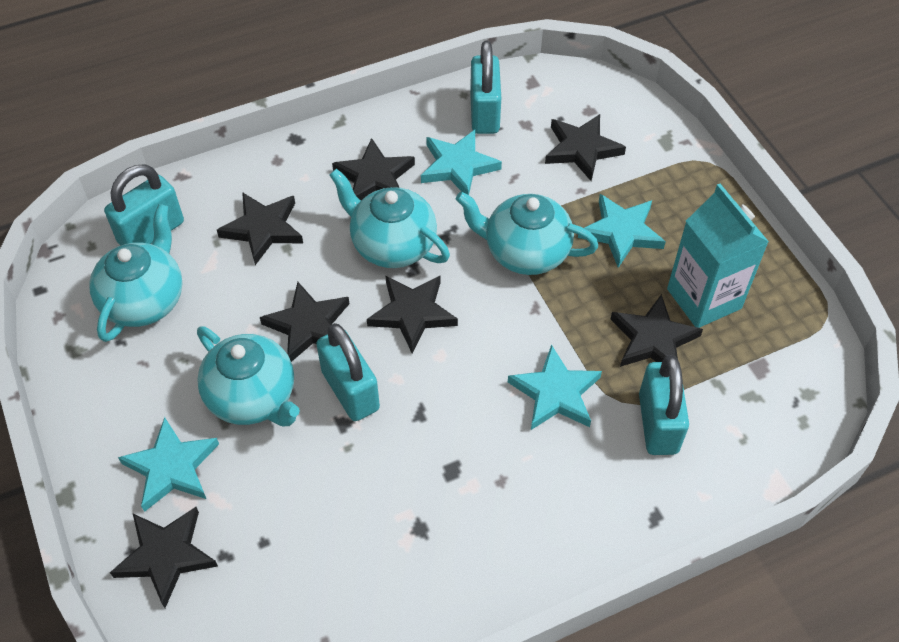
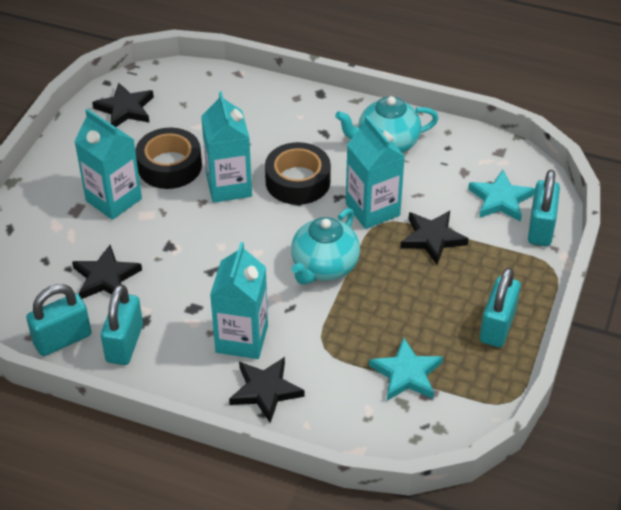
black star: 7 -> 4
black tape: 0 -> 2
turquoise carton: 1 -> 4
turquoise star: 4 -> 2
turquoise teapot: 4 -> 2

